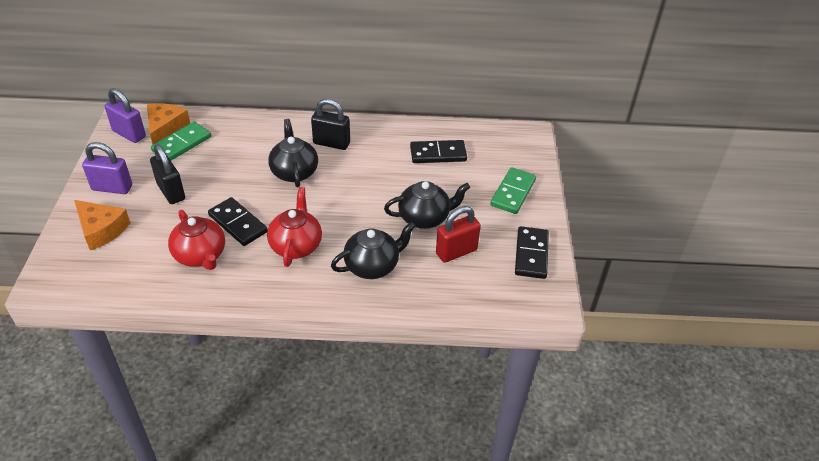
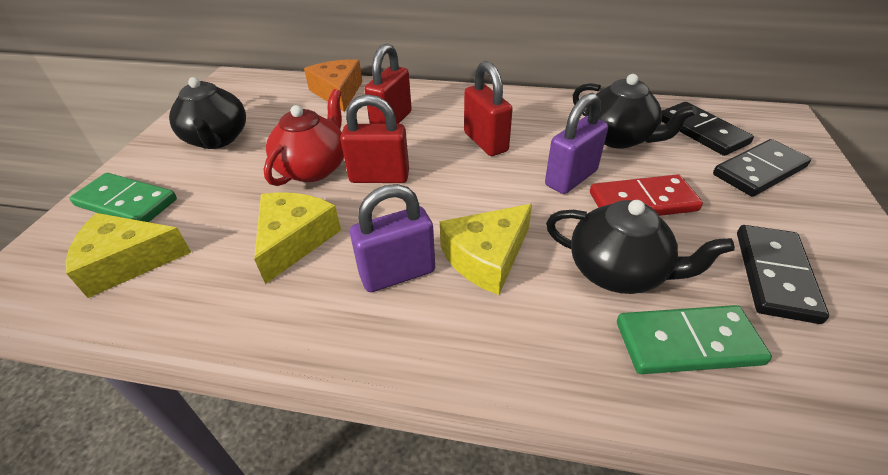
black padlock: 2 -> 0
orange cheese: 2 -> 1
red domino: 0 -> 1
red padlock: 1 -> 3
red teapot: 2 -> 1
yellow cheese: 0 -> 3

